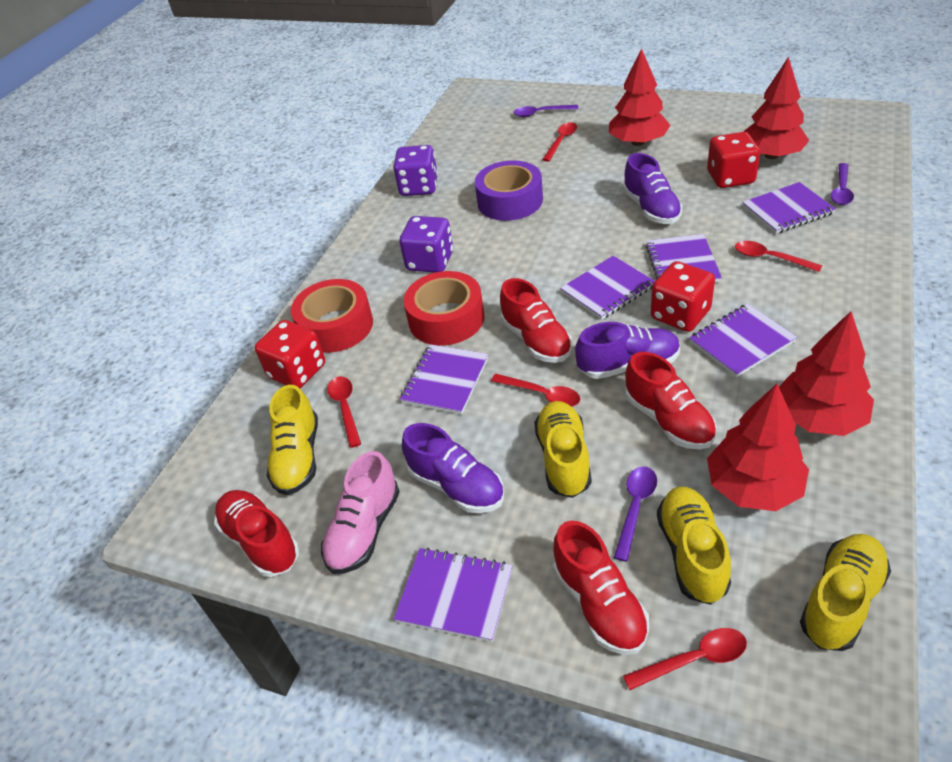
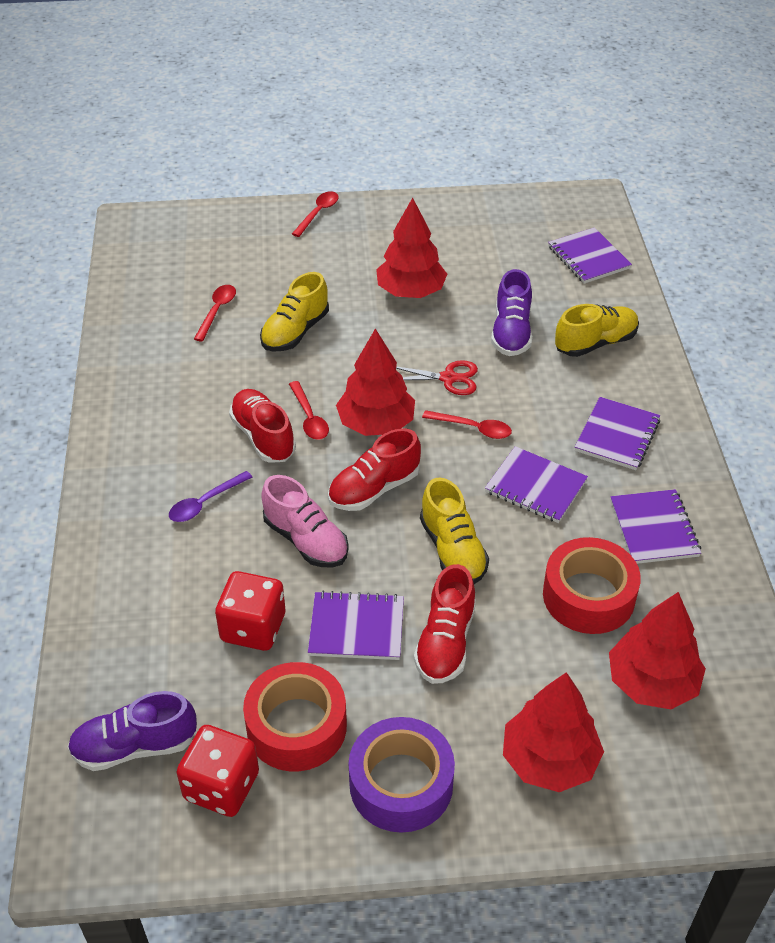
purple dice: 2 -> 0
purple notebook: 6 -> 5
purple shoe: 3 -> 2
purple spoon: 3 -> 1
red dice: 3 -> 2
red scissors: 0 -> 1
red shoe: 4 -> 3
red spoon: 5 -> 4
yellow shoe: 4 -> 3

